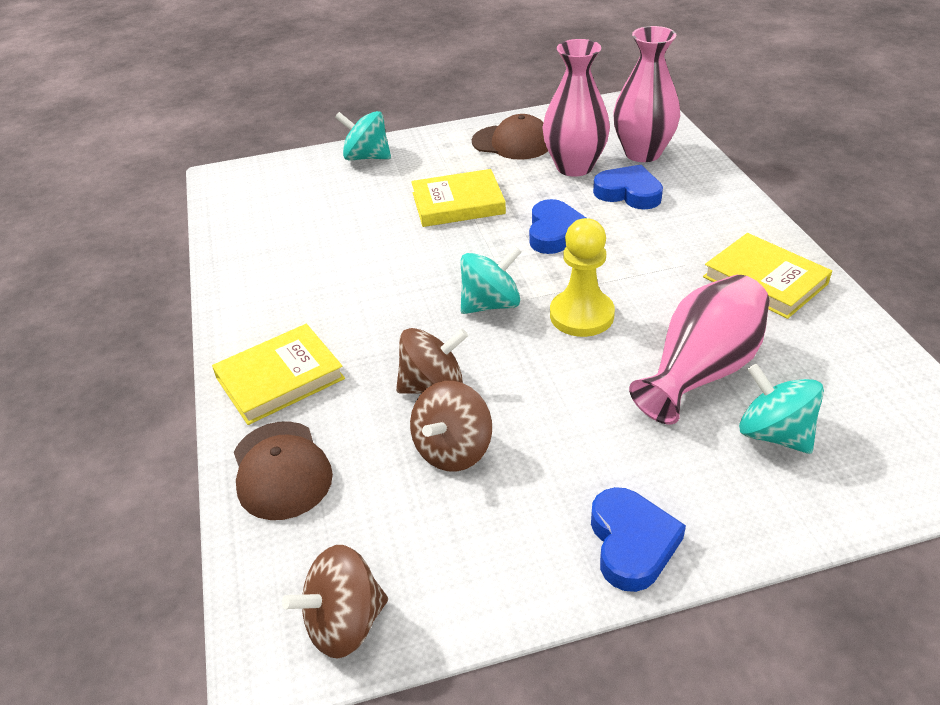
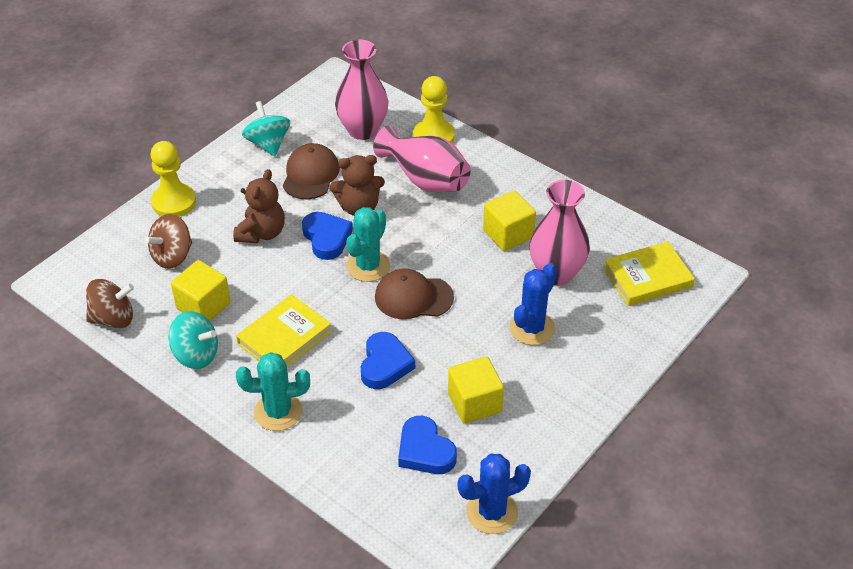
blue cactus: 0 -> 2
brown spinning top: 3 -> 2
brown teddy bear: 0 -> 2
turquoise cactus: 0 -> 2
turquoise spinning top: 3 -> 2
yellow book: 3 -> 2
yellow cube: 0 -> 3
yellow pawn: 1 -> 2

